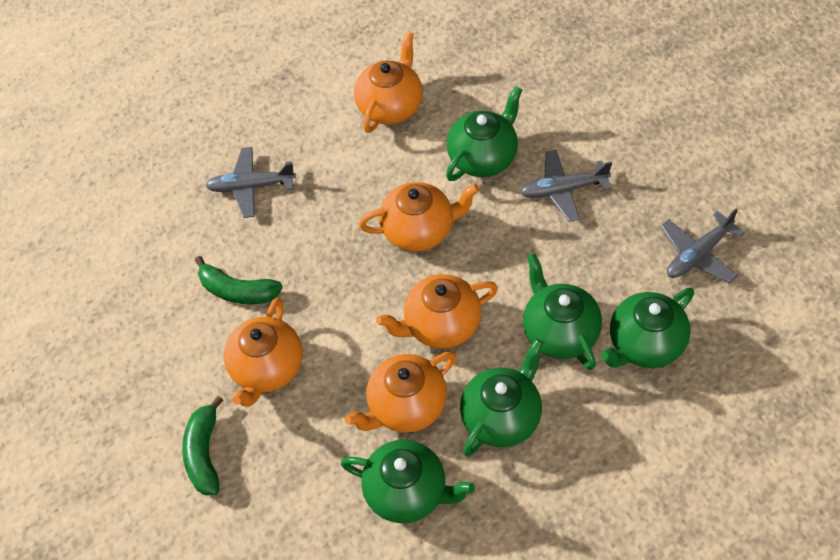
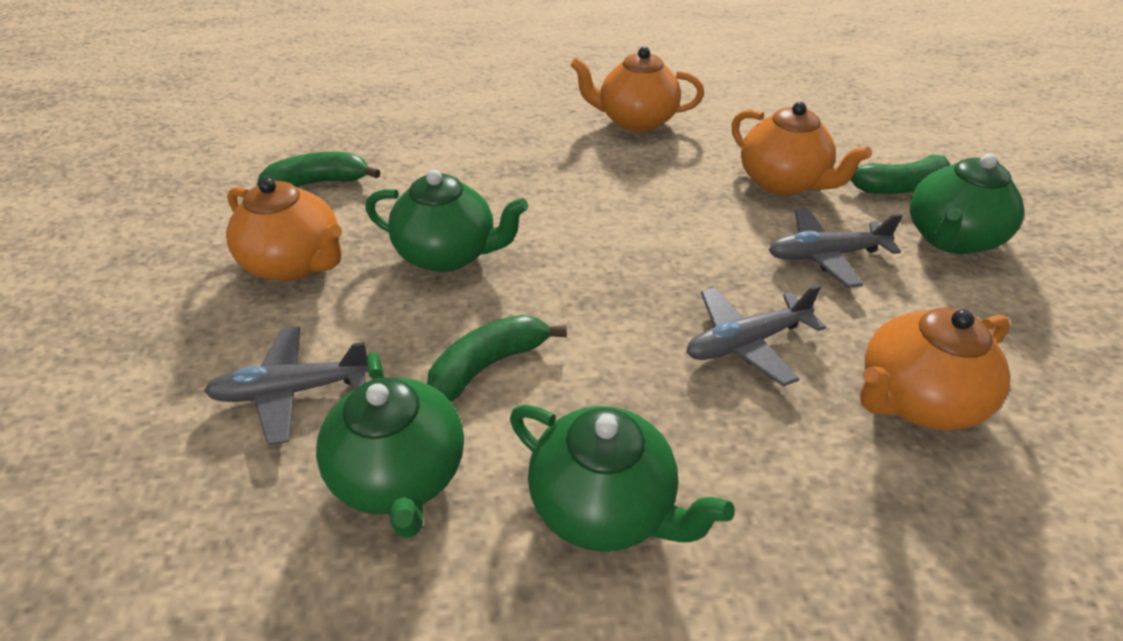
green banana: 2 -> 3
green teapot: 5 -> 4
orange teapot: 5 -> 4

